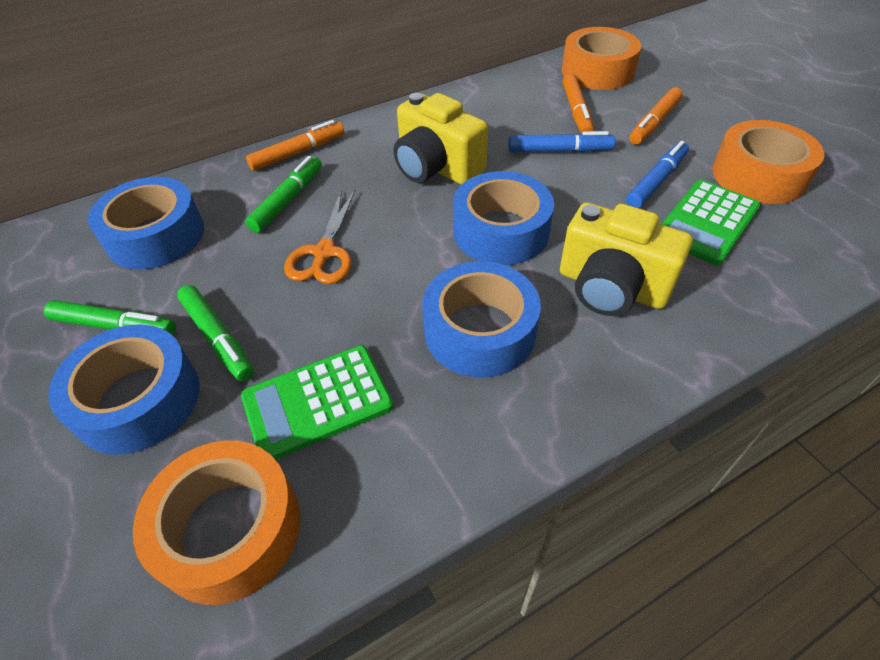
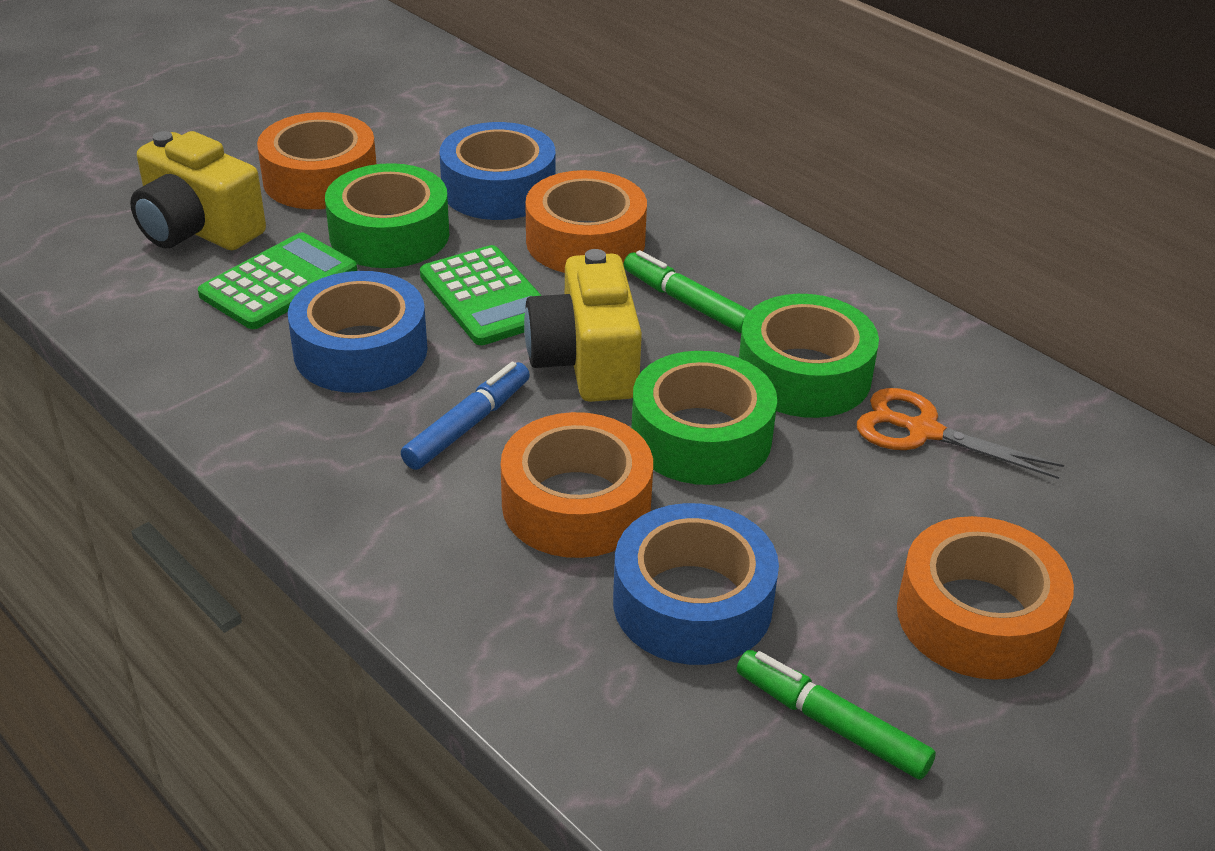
blue marker: 2 -> 1
blue tape: 4 -> 3
green marker: 3 -> 2
green tape: 0 -> 3
orange marker: 3 -> 0
orange tape: 3 -> 4

